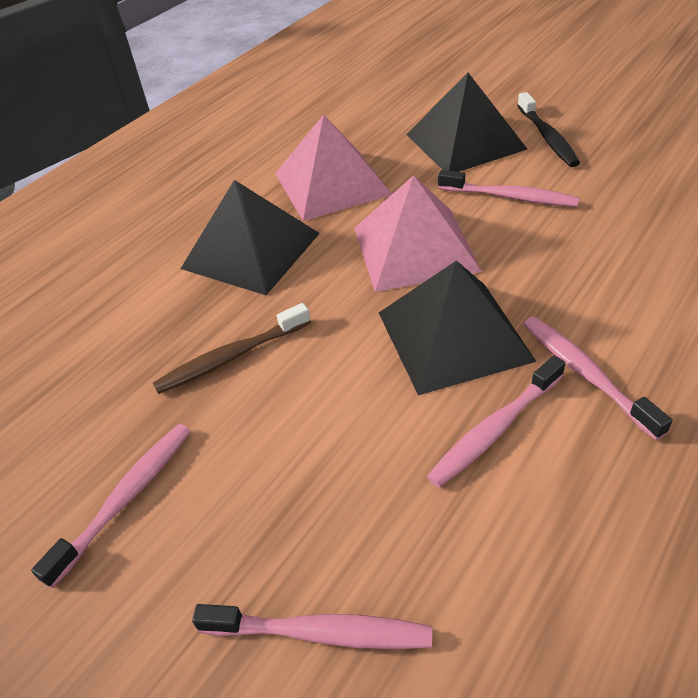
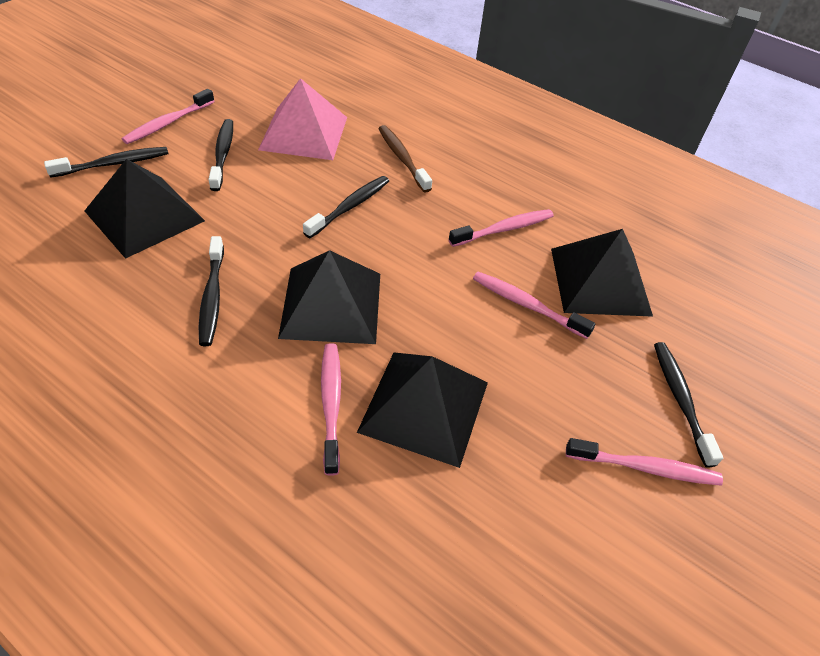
black pyramid: 3 -> 4
black toothbrush: 1 -> 5
pink pyramid: 2 -> 1

